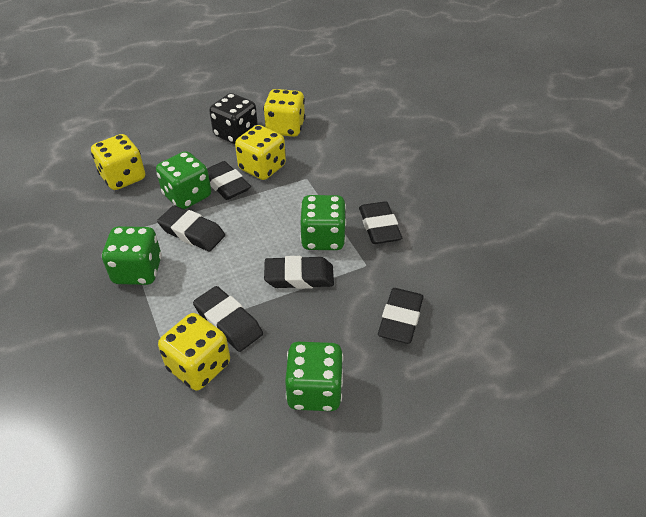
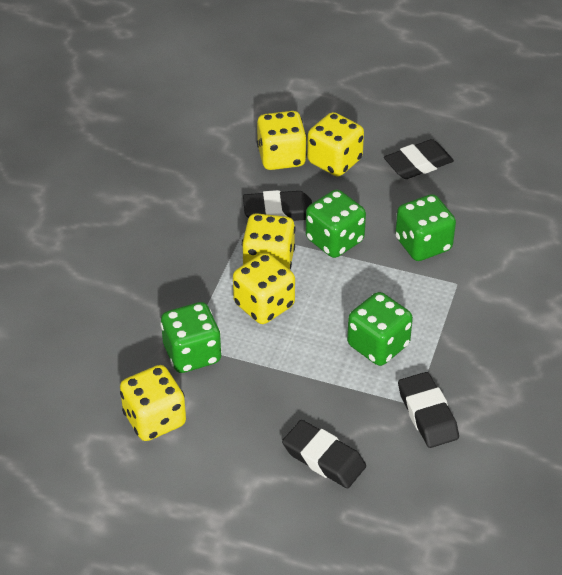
black dice: 1 -> 0
black eraser: 6 -> 4
yellow dice: 4 -> 5

